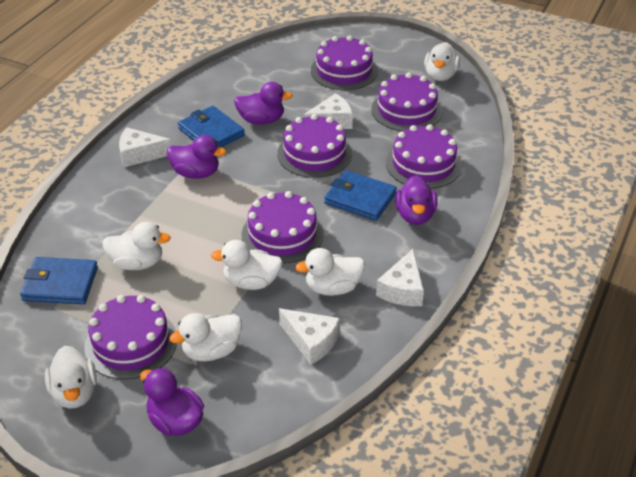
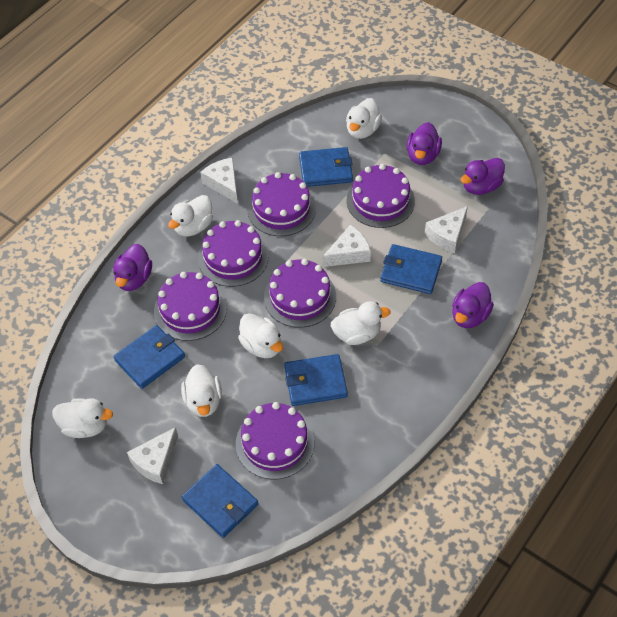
blue wallet: 3 -> 5

